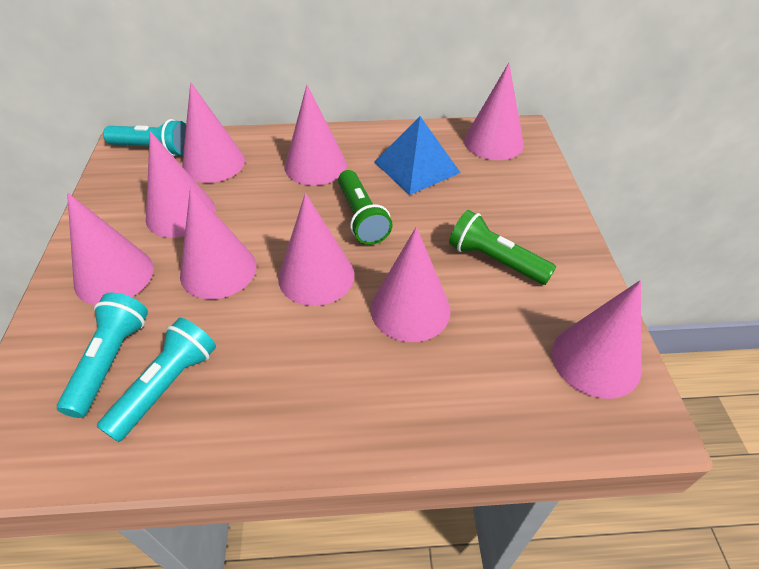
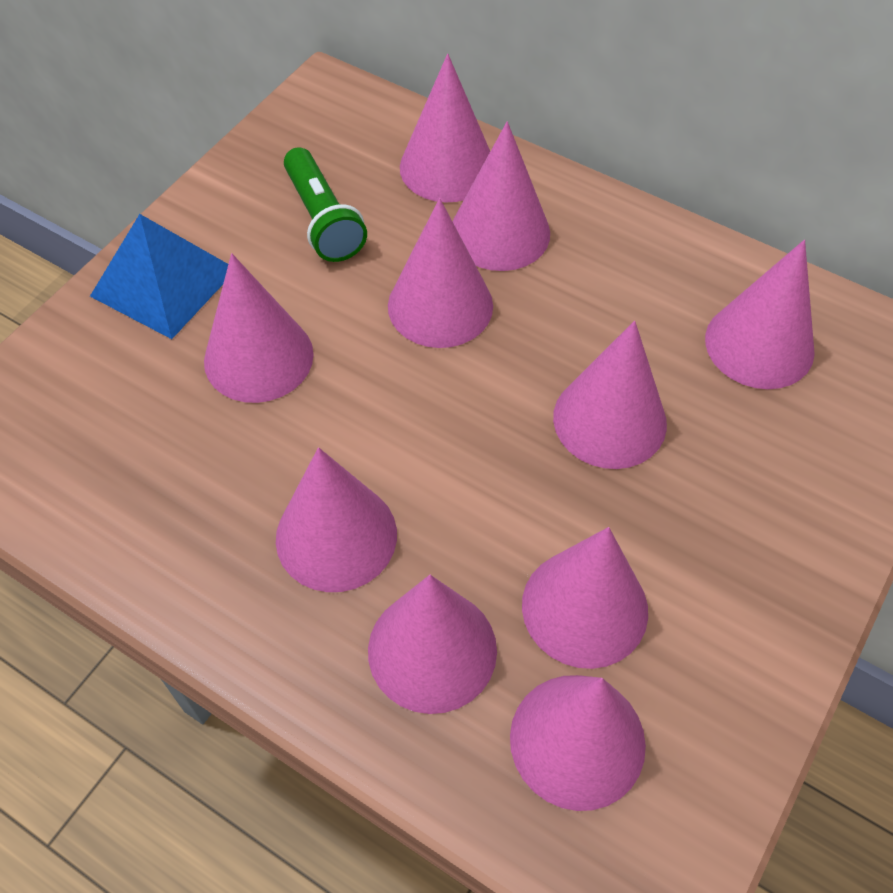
green flashlight: 2 -> 1
pink cone: 9 -> 10
turquoise flashlight: 3 -> 0

